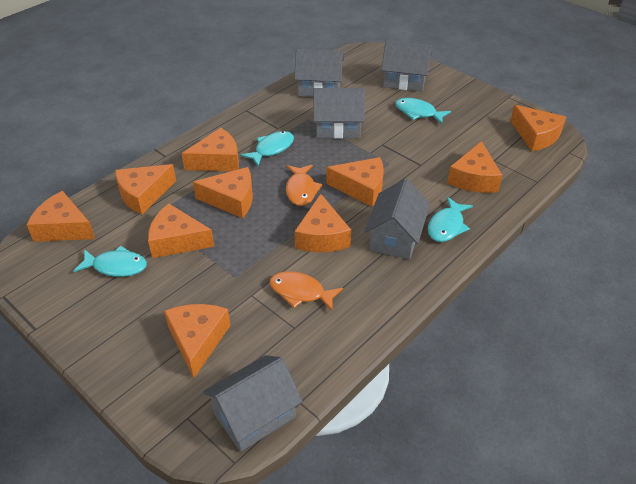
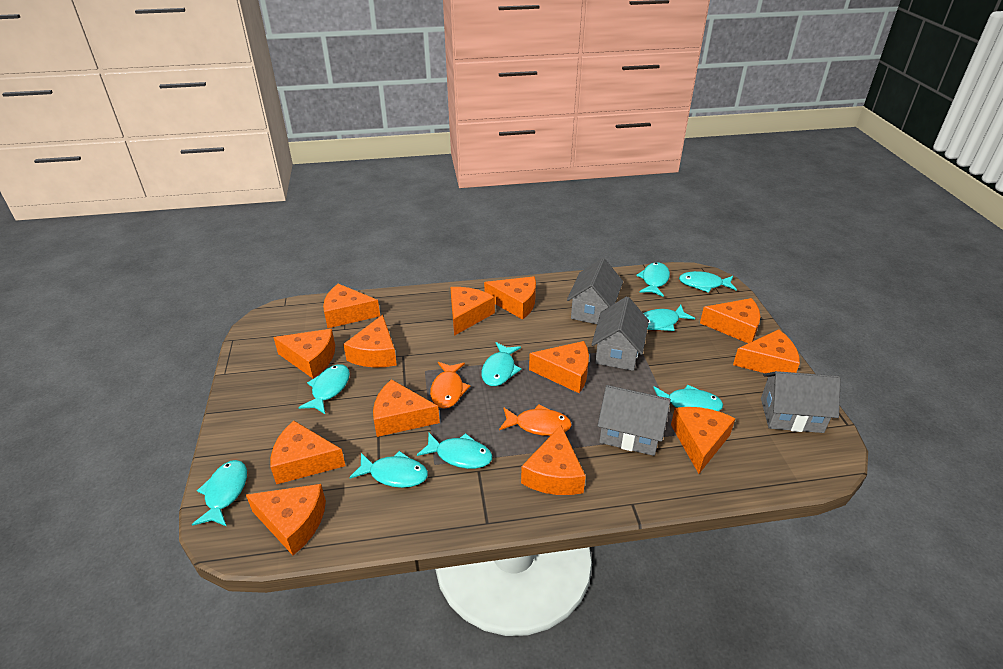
grey house: 5 -> 4
orange cheese: 10 -> 13
turquoise fish: 4 -> 9

